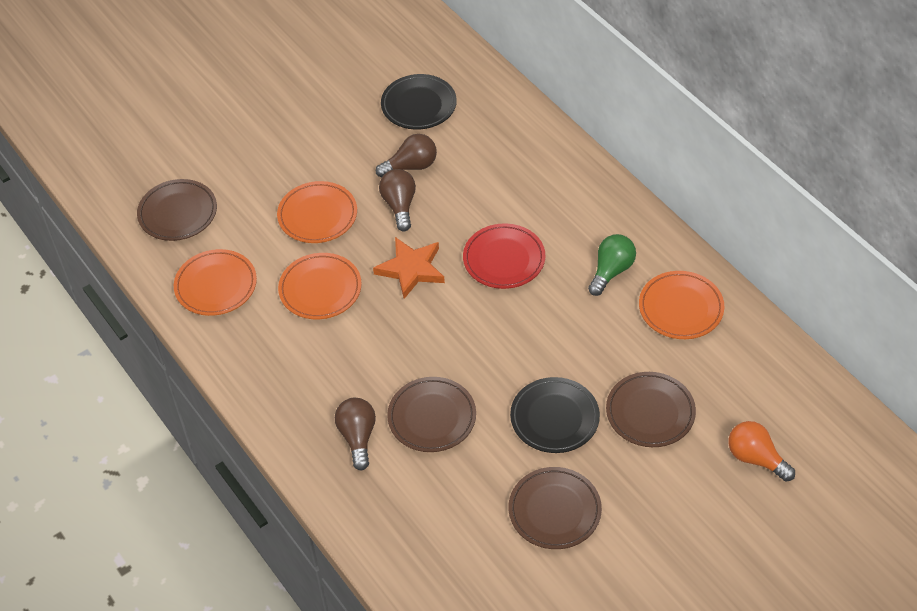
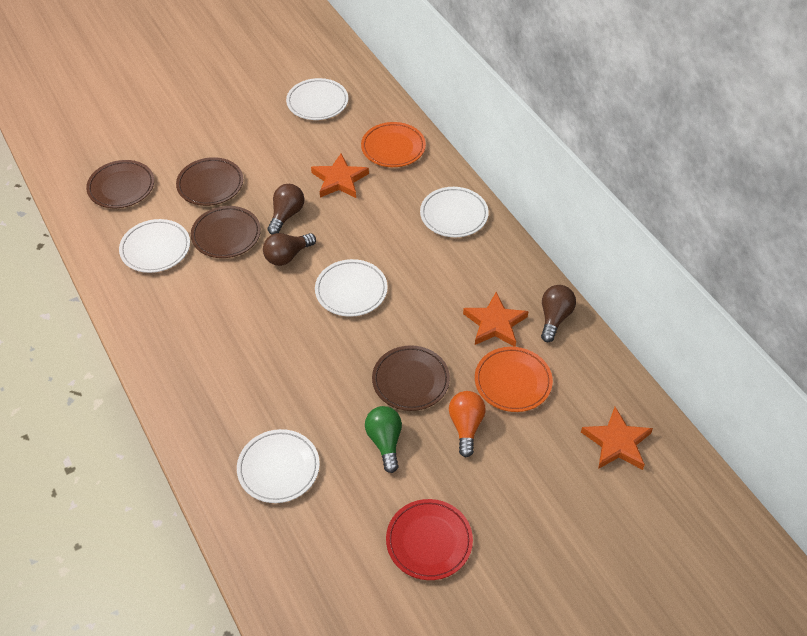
black plate: 2 -> 0
orange plate: 4 -> 2
orange star: 1 -> 3
white plate: 0 -> 5

